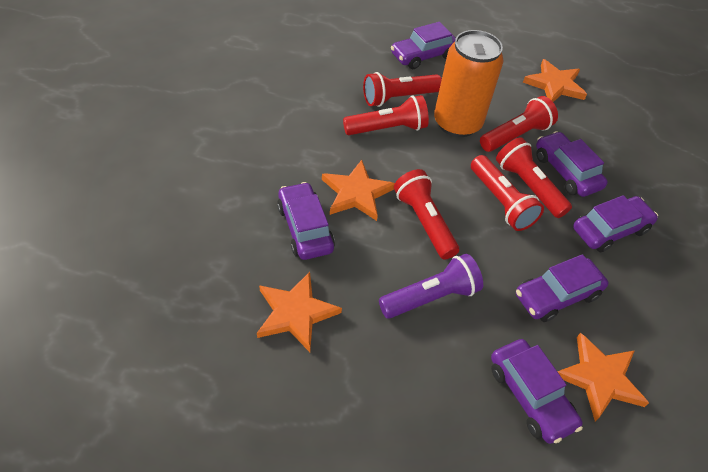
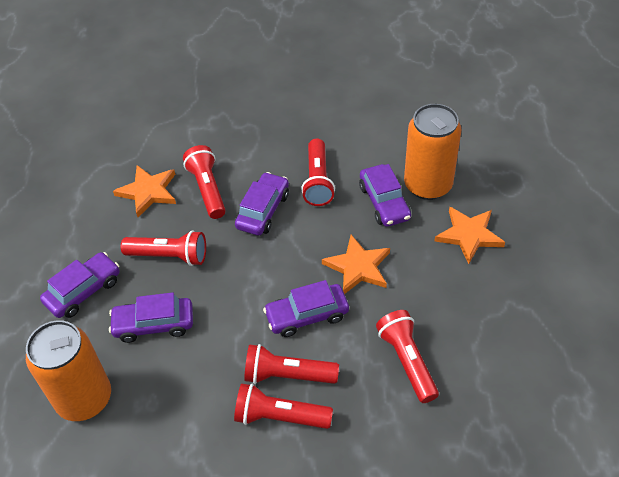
orange can: 1 -> 2
orange star: 4 -> 3
purple car: 6 -> 5
purple flashlight: 1 -> 0

